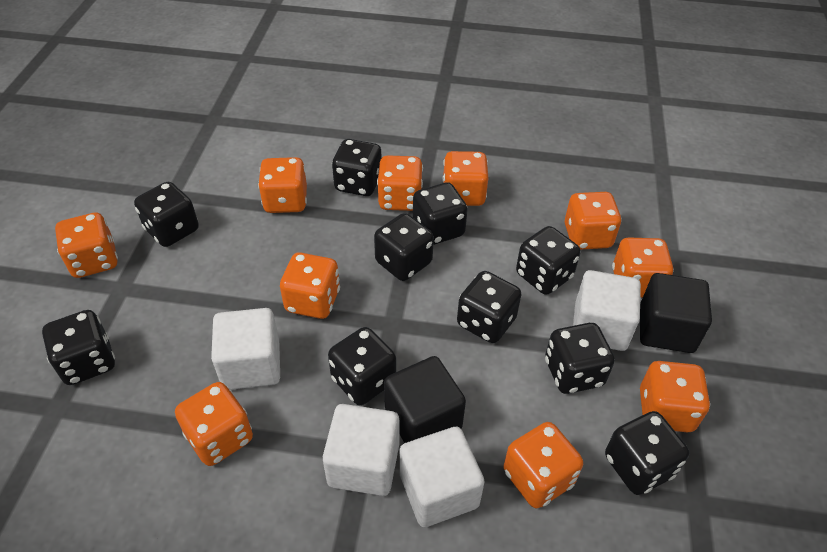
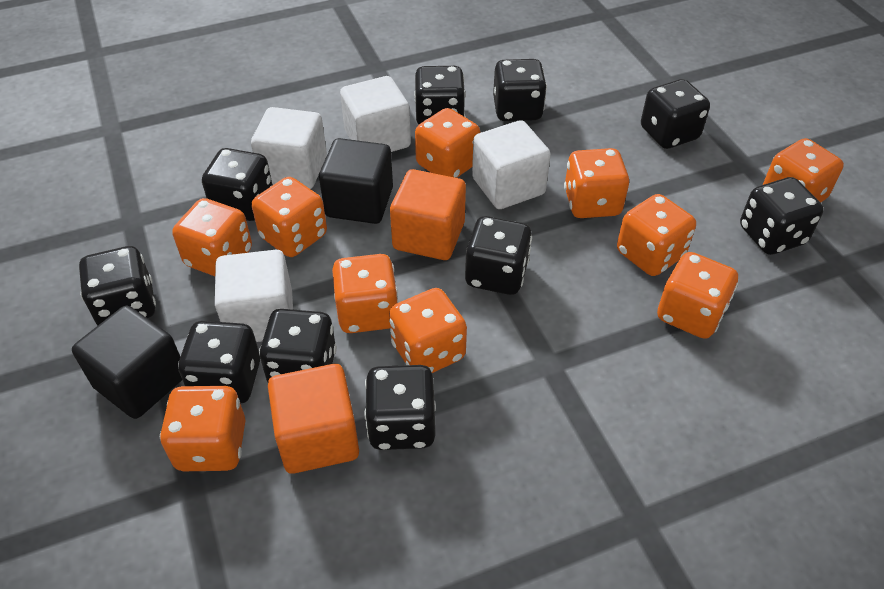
orange cube: 0 -> 2

